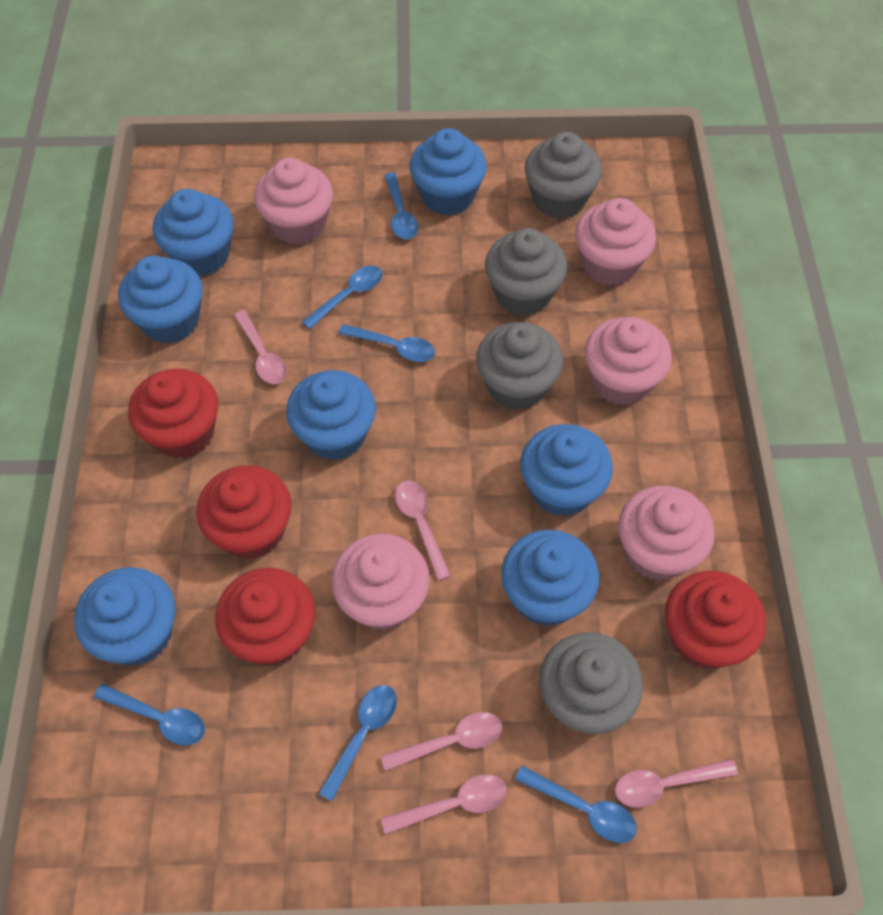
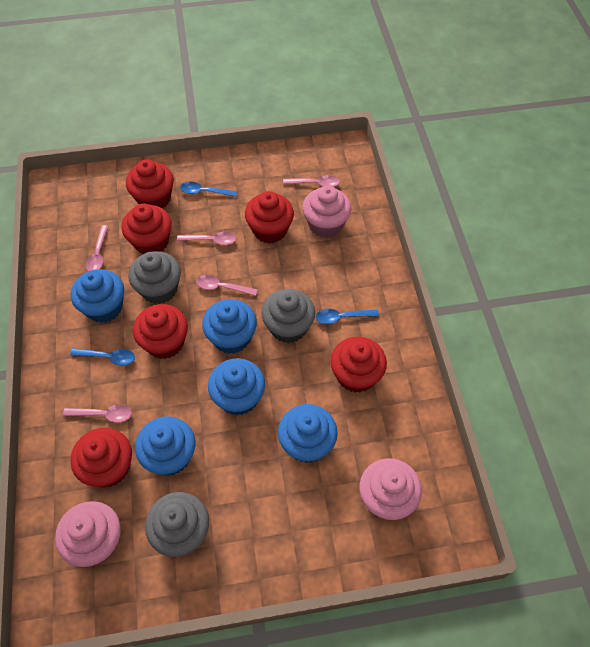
blue cupcake: 7 -> 5
blue spoon: 6 -> 3
grey cupcake: 4 -> 3
pink cupcake: 5 -> 3
red cupcake: 4 -> 6

